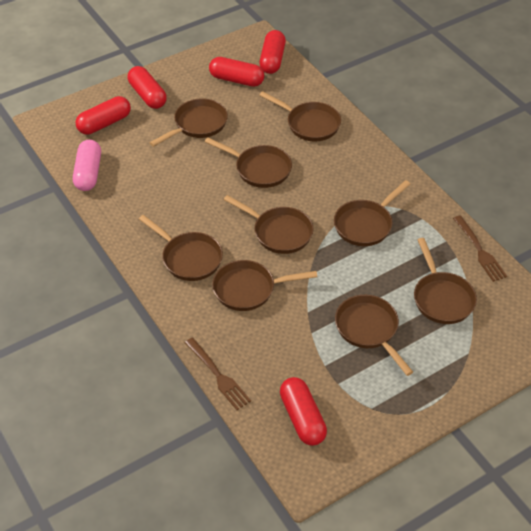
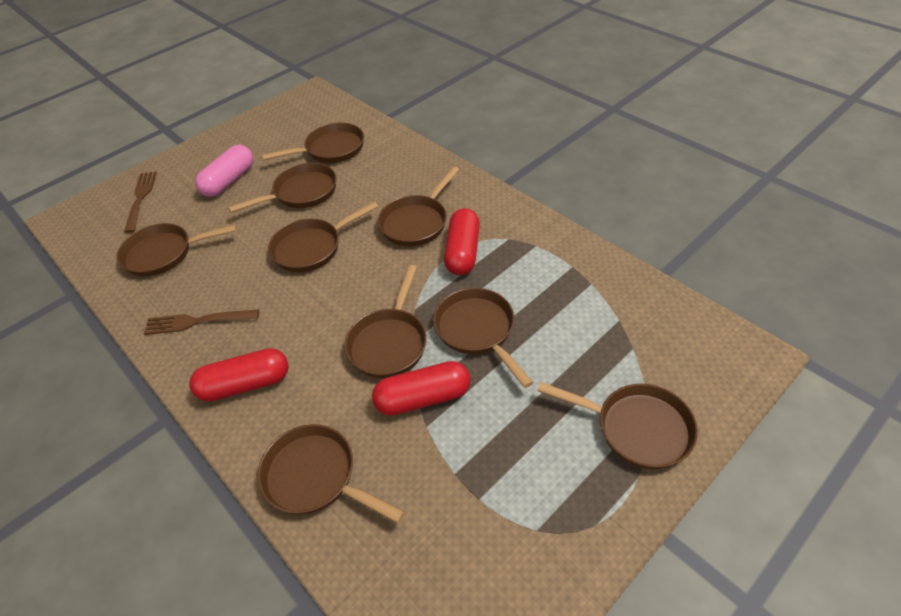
red capsule: 5 -> 3

